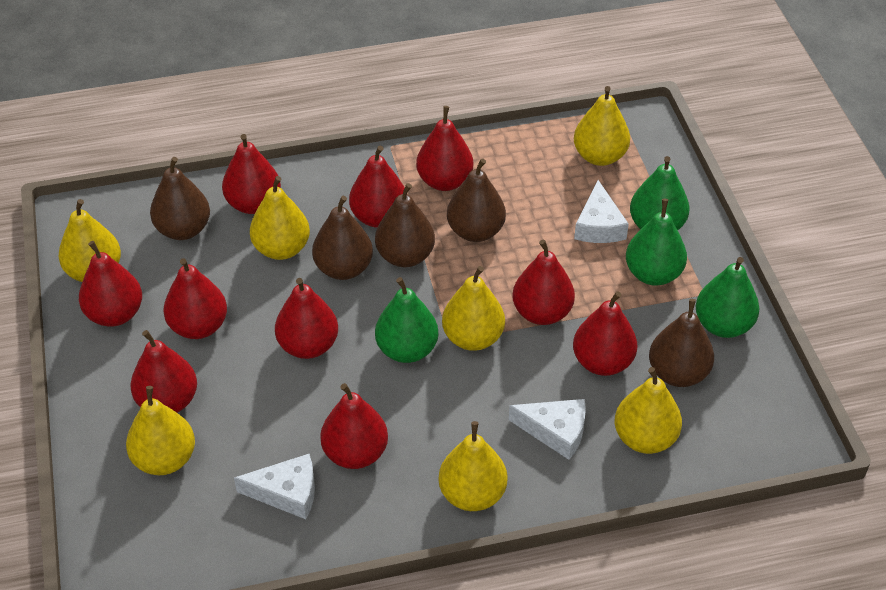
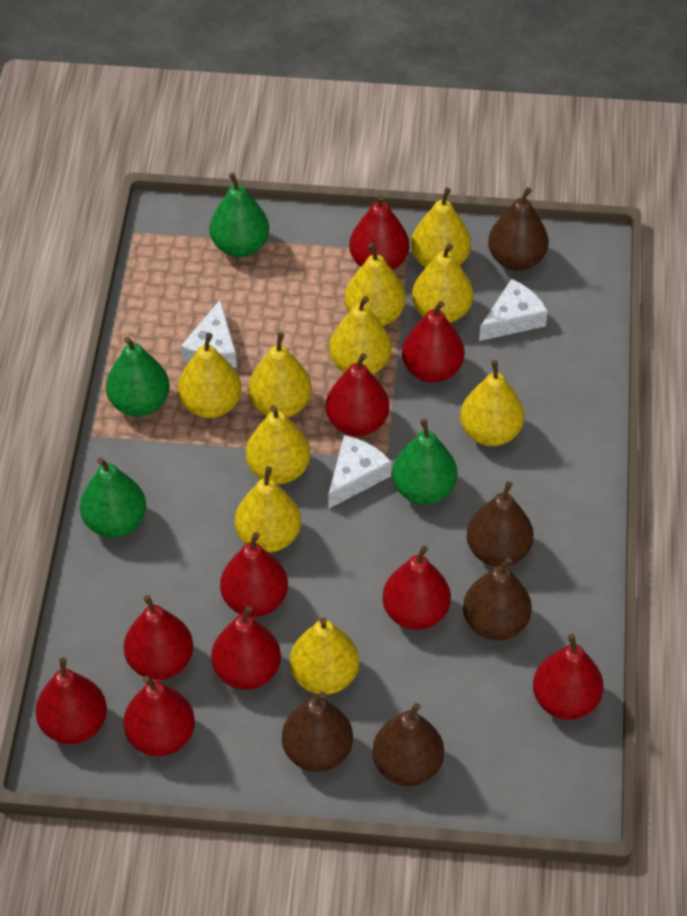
yellow pear: 7 -> 10

